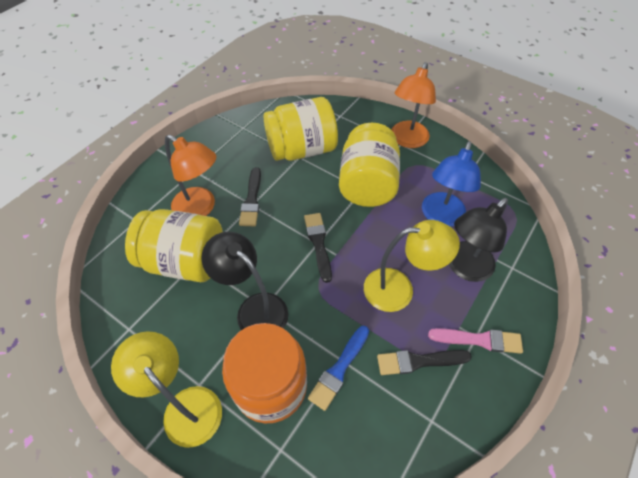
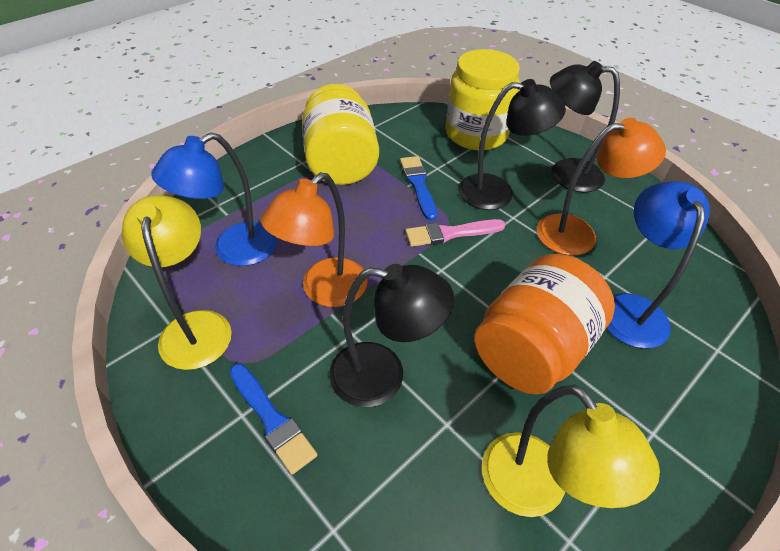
black brush: 3 -> 0
black lamp: 2 -> 3
blue brush: 1 -> 2
blue lamp: 1 -> 2
yellow jar: 3 -> 2

